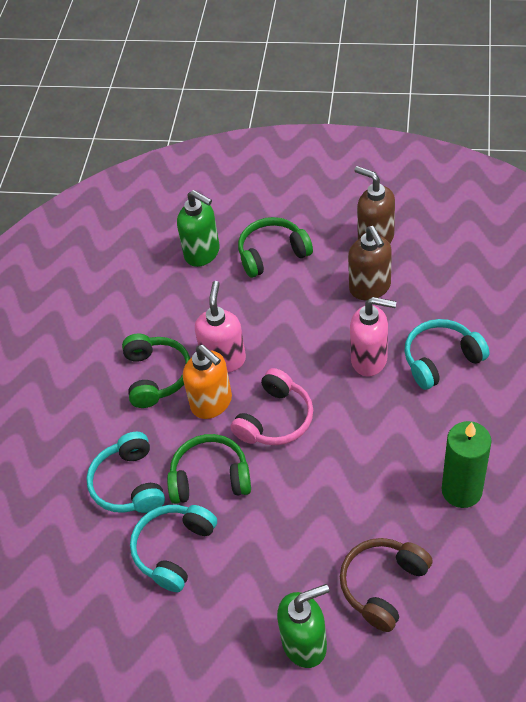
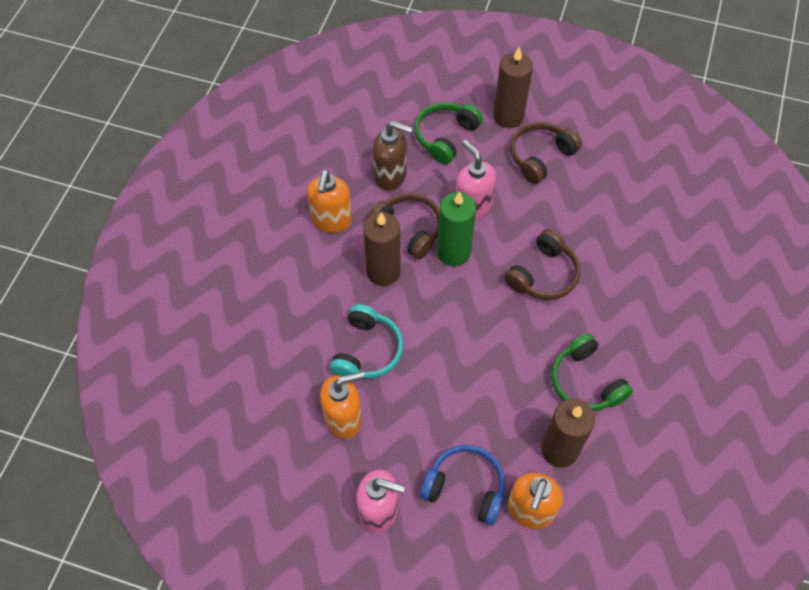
blue headphones: 0 -> 1
brown candle: 0 -> 3
brown headphones: 1 -> 3
brown soap dispenser: 2 -> 1
green headphones: 3 -> 2
green soap dispenser: 2 -> 0
orange soap dispenser: 1 -> 3
pink headphones: 1 -> 0
turquoise headphones: 3 -> 1

